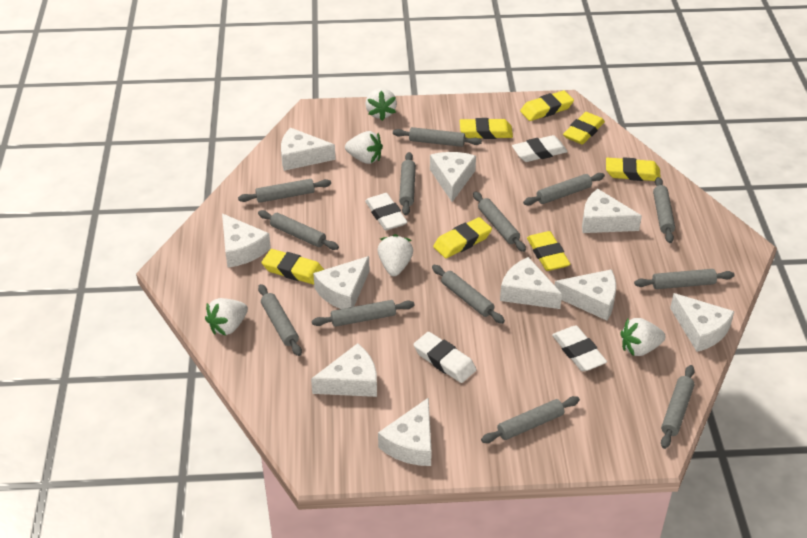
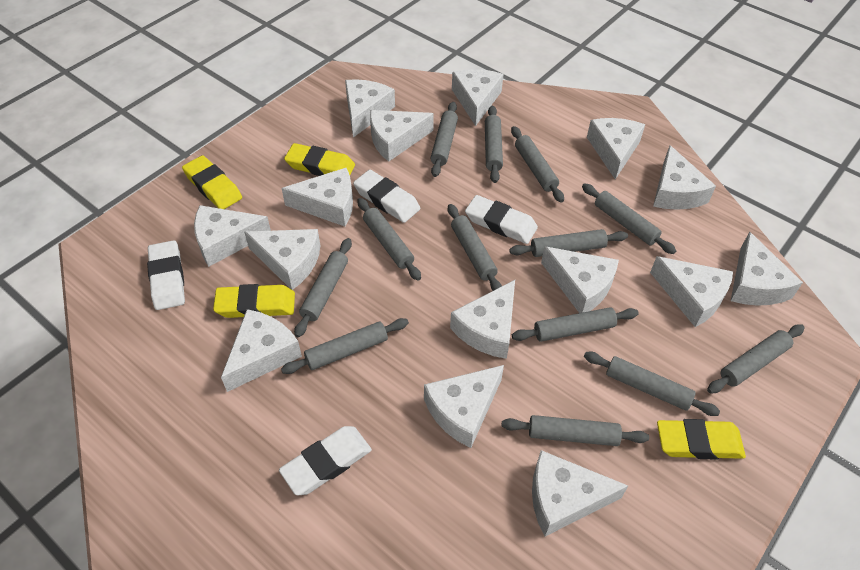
white cheese: 10 -> 15
white strawberry: 5 -> 0
yellow eraser: 7 -> 4

